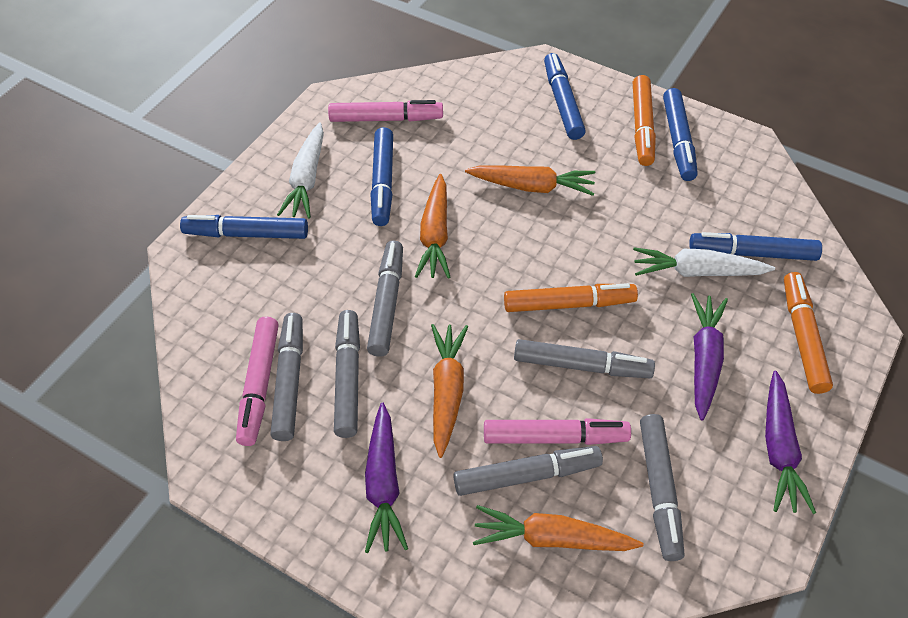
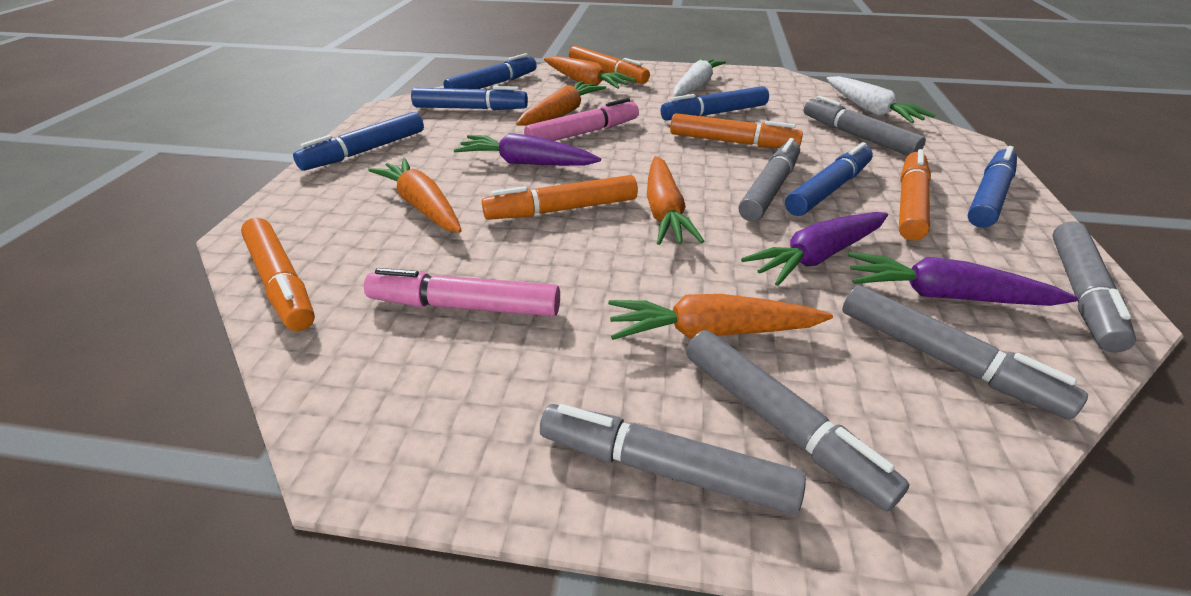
blue marker: 5 -> 6
orange carrot: 4 -> 5
orange marker: 3 -> 5
pink marker: 3 -> 2

